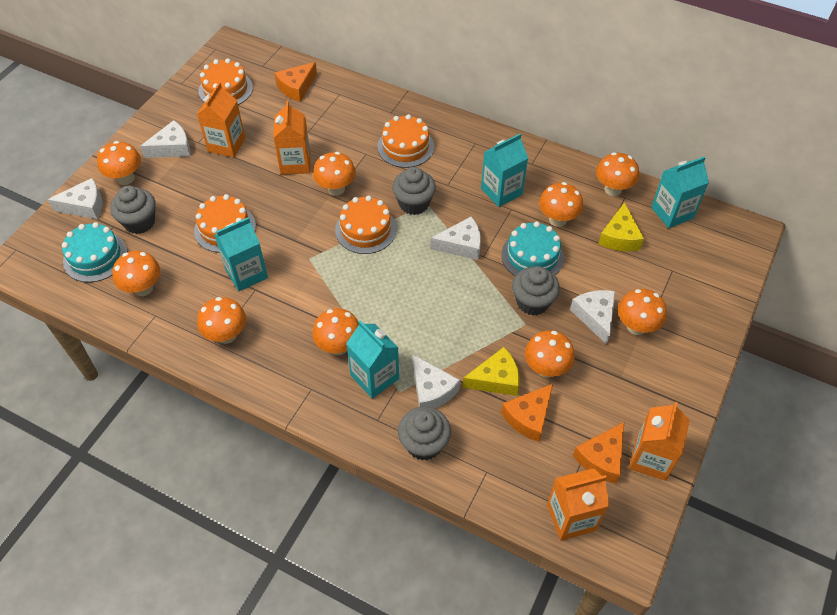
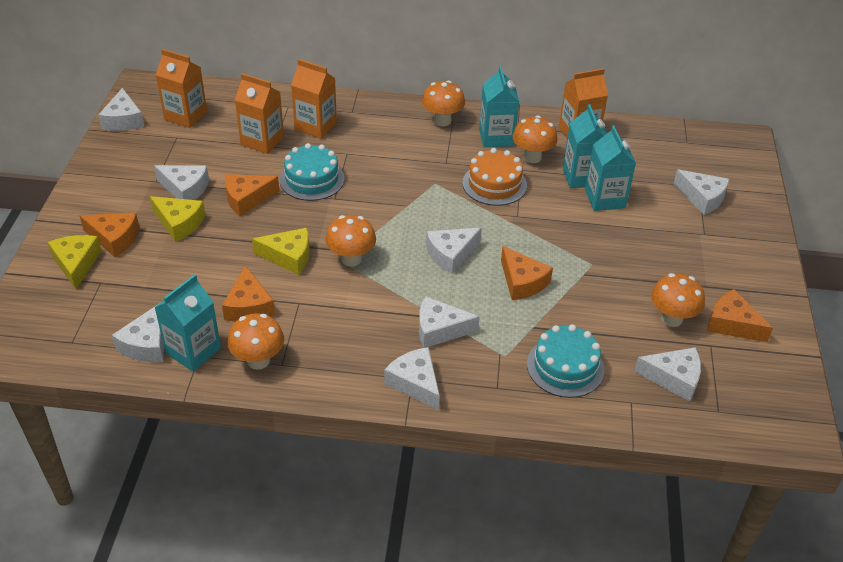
grey cupcake: 4 -> 0
orange cake: 4 -> 1
orange cheese: 3 -> 5
orange mushroom: 9 -> 5
white cheese: 5 -> 8
yellow cheese: 2 -> 3

